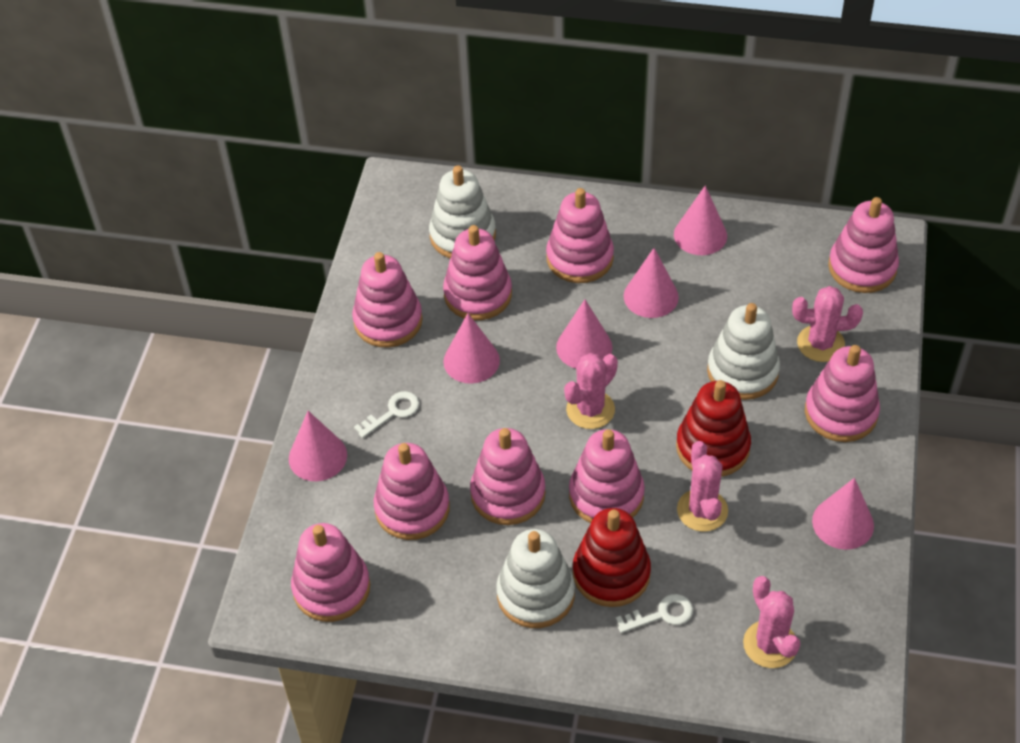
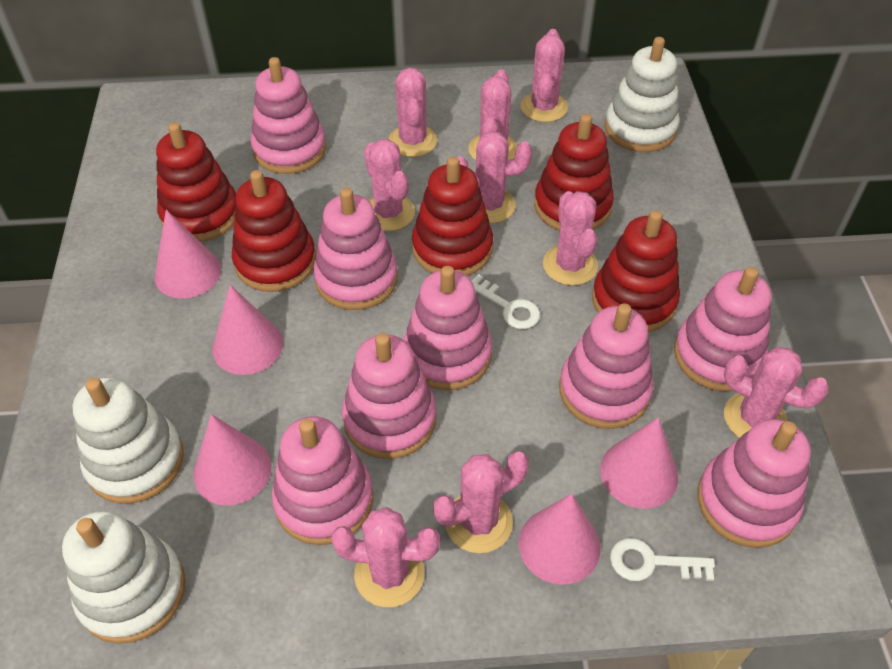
pink cactus: 4 -> 9
pink cone: 6 -> 5
pink stacking toy: 9 -> 8
red stacking toy: 2 -> 5

